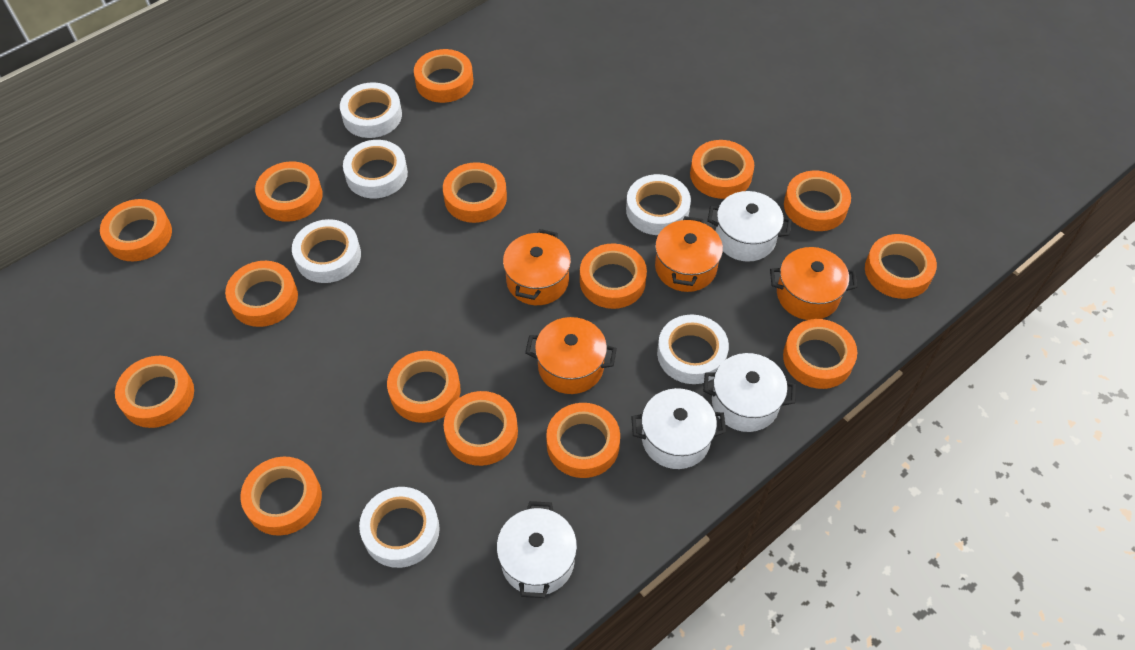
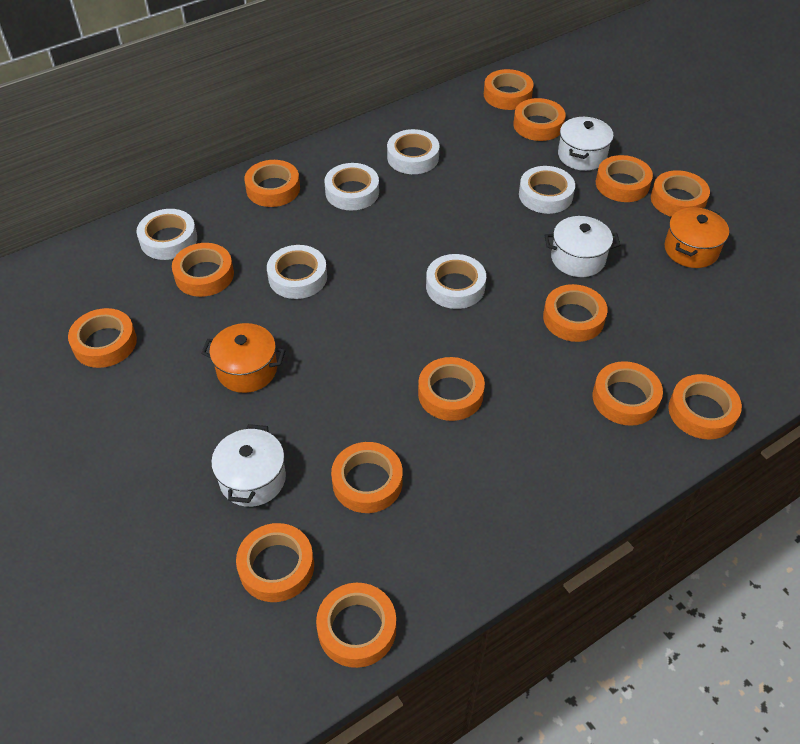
orange pot: 4 -> 2
orange tape: 15 -> 14
white pot: 4 -> 3

